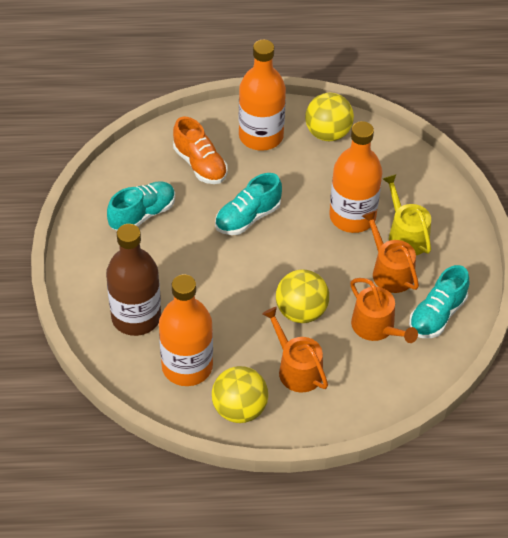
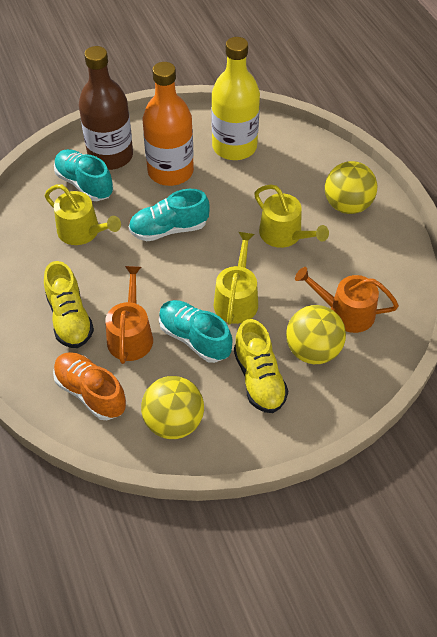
orange bottle: 3 -> 1
orange watering can: 3 -> 2
yellow bottle: 0 -> 1
yellow shoe: 0 -> 2
yellow watering can: 1 -> 3

